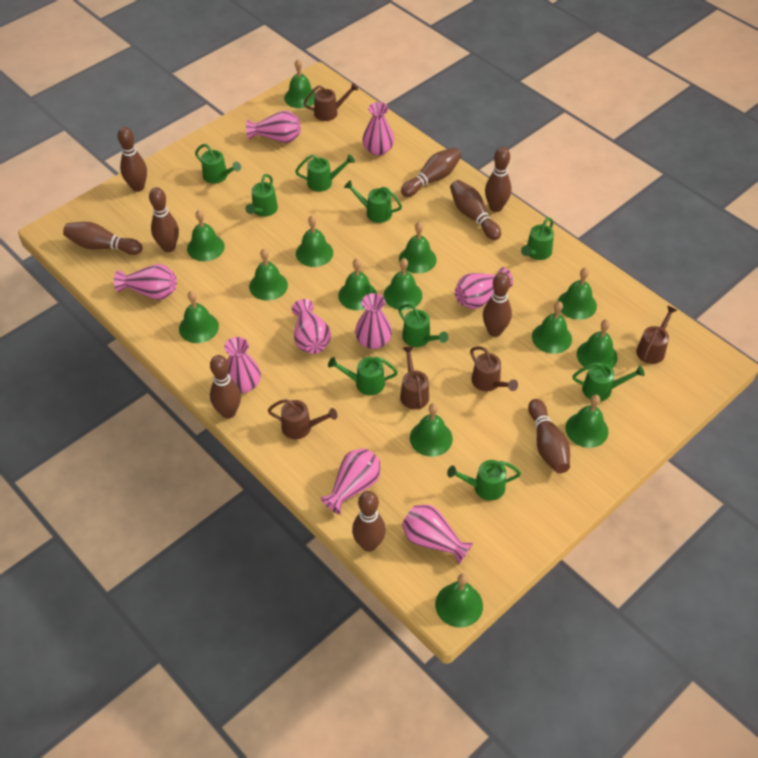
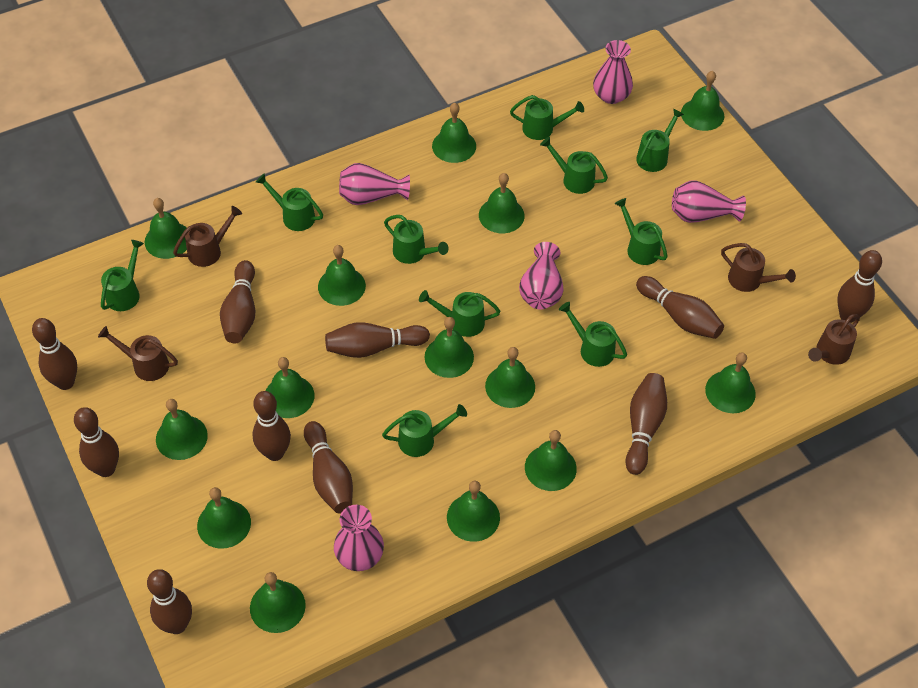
brown watering can: 5 -> 4
green watering can: 9 -> 10
pink vase: 9 -> 5

